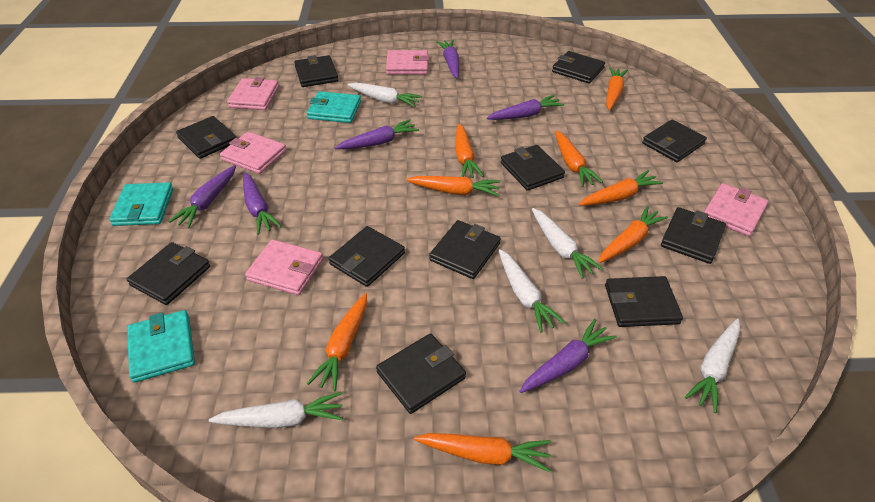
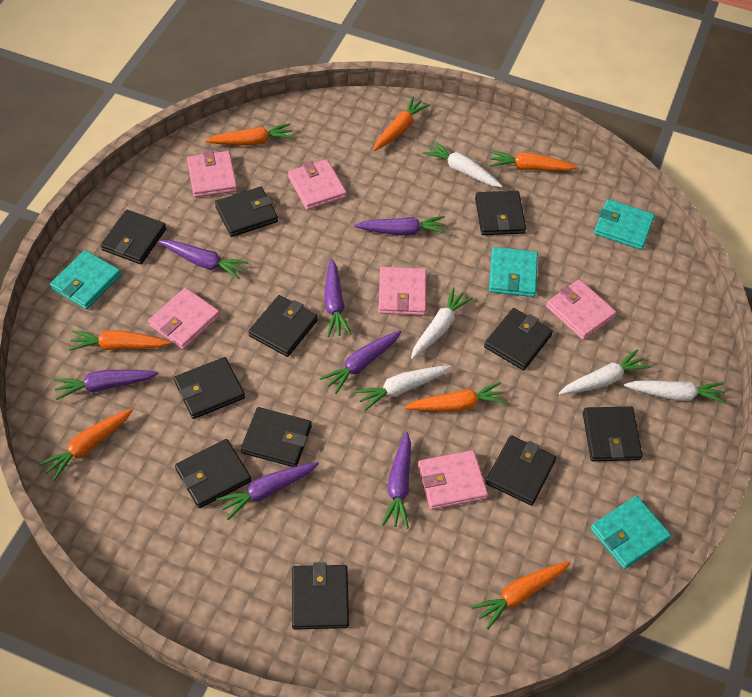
orange carrot: 8 -> 7
pink wallet: 5 -> 6
purple carrot: 6 -> 7
turquoise wallet: 3 -> 4

